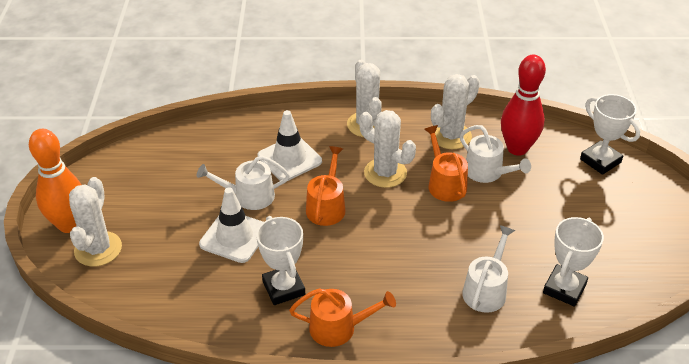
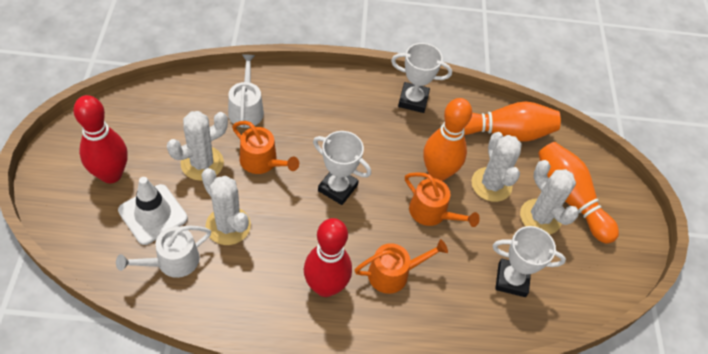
orange bowling pin: 1 -> 3
red bowling pin: 1 -> 2
white traffic cone: 2 -> 1
white watering can: 3 -> 2

